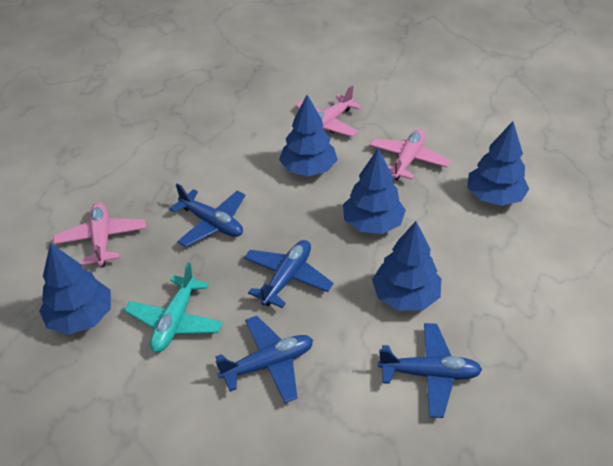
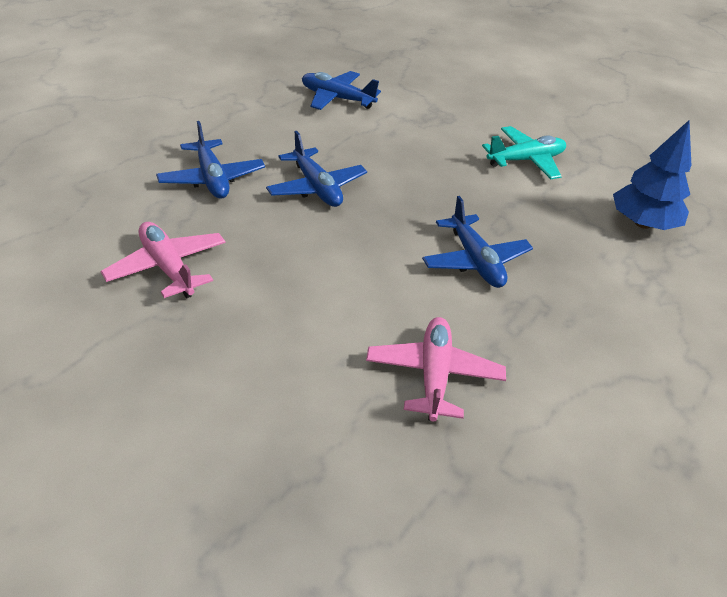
blue tree: 5 -> 1
pink plane: 3 -> 2

